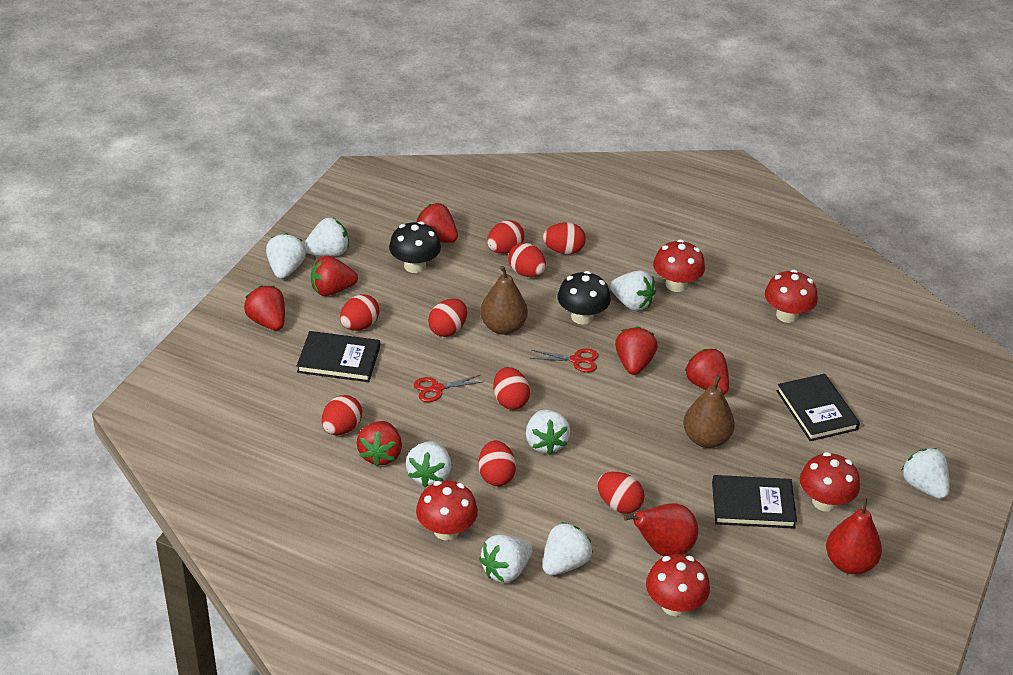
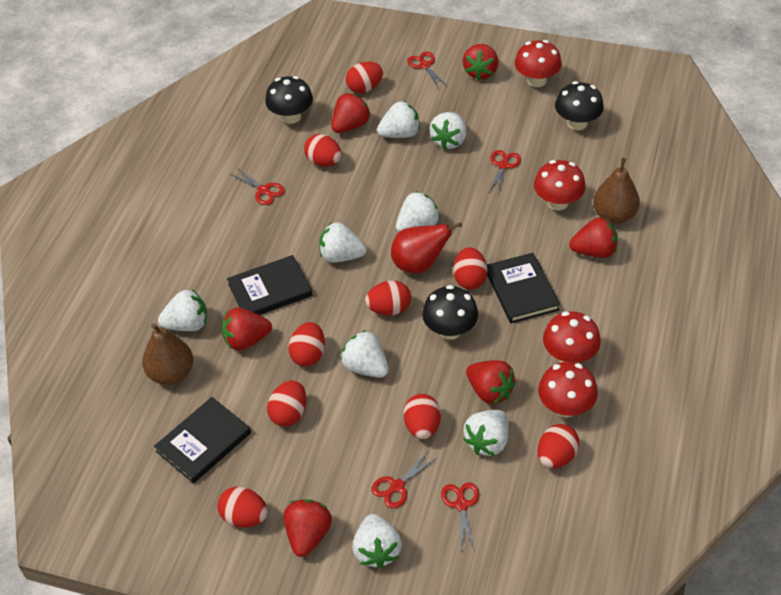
black mushroom: 2 -> 3
red mushroom: 5 -> 4
red pear: 2 -> 1
red scissors: 2 -> 5

